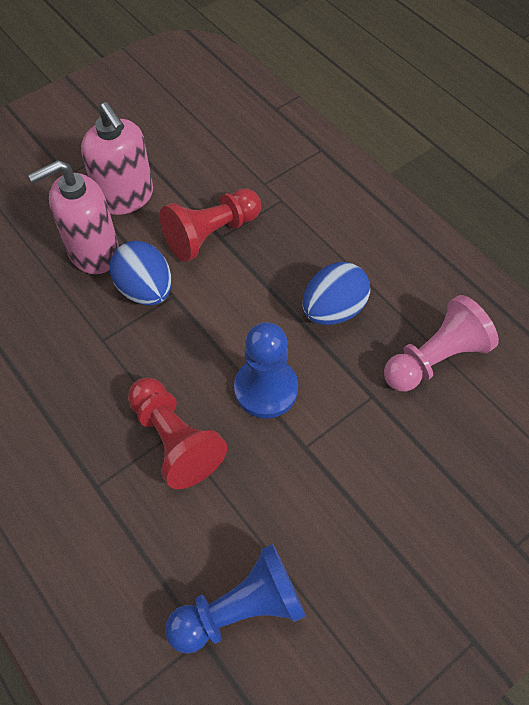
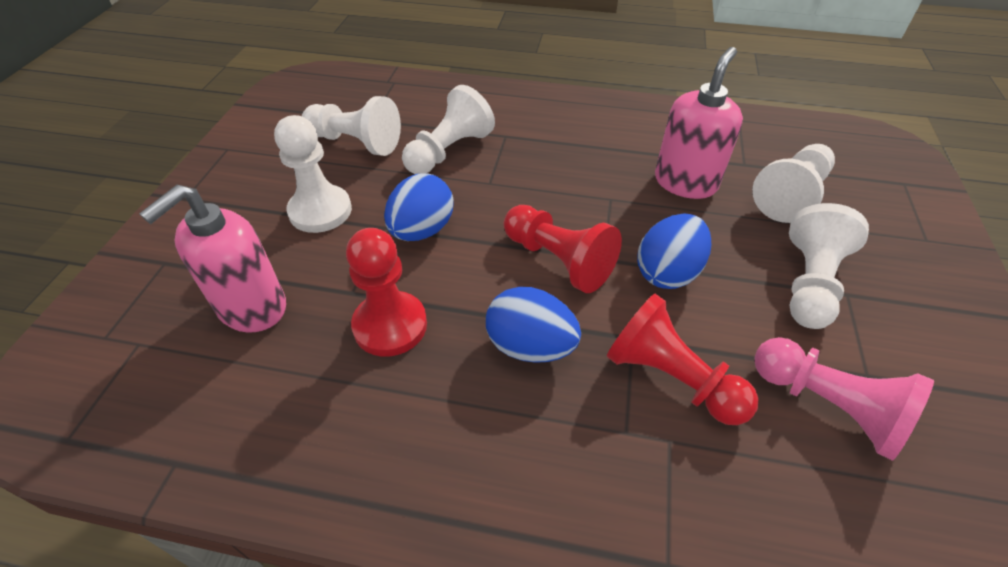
blue egg: 2 -> 3
blue pawn: 2 -> 0
red pawn: 2 -> 3
white pawn: 0 -> 5

